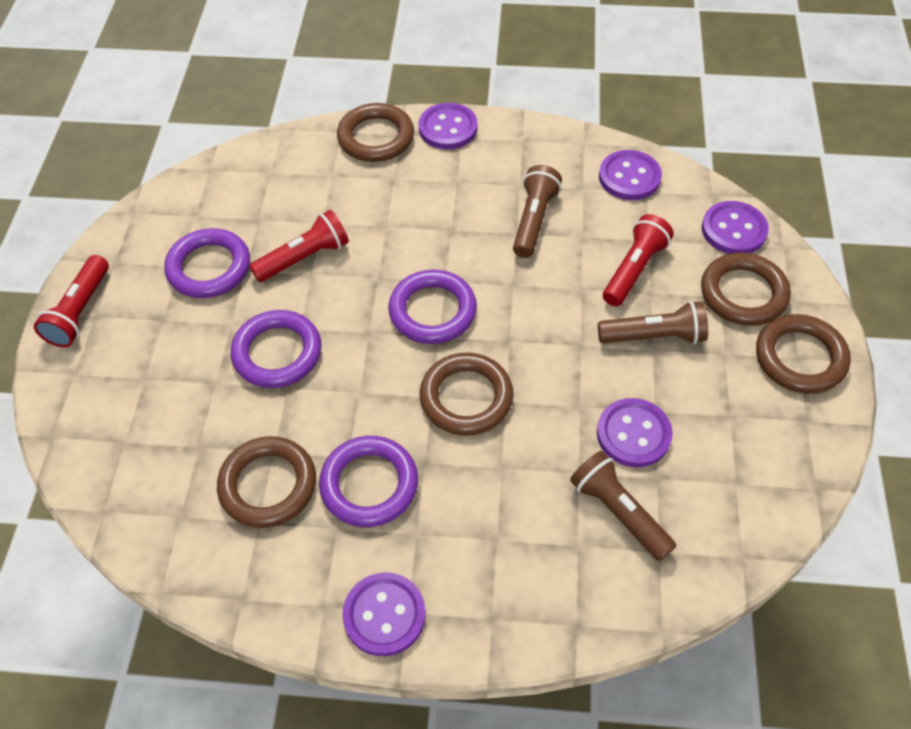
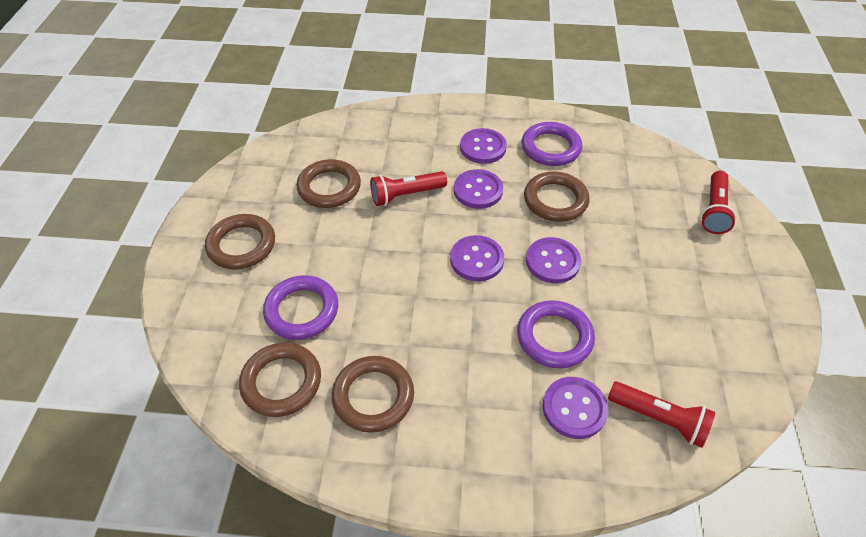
brown flashlight: 3 -> 0
purple ring: 4 -> 3

